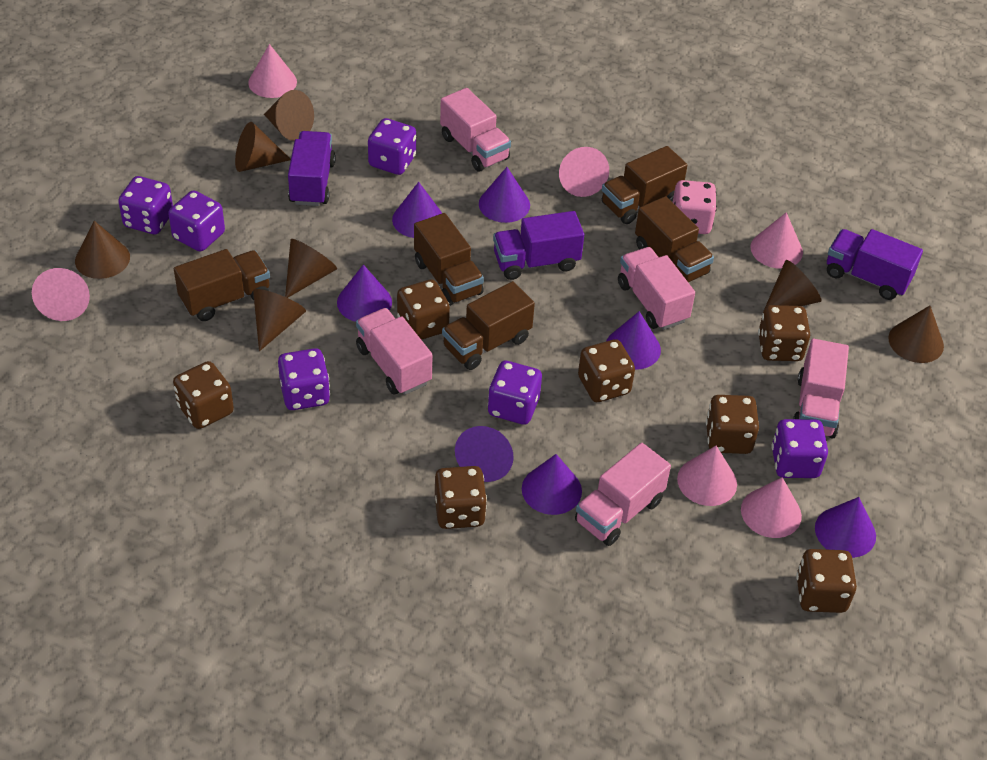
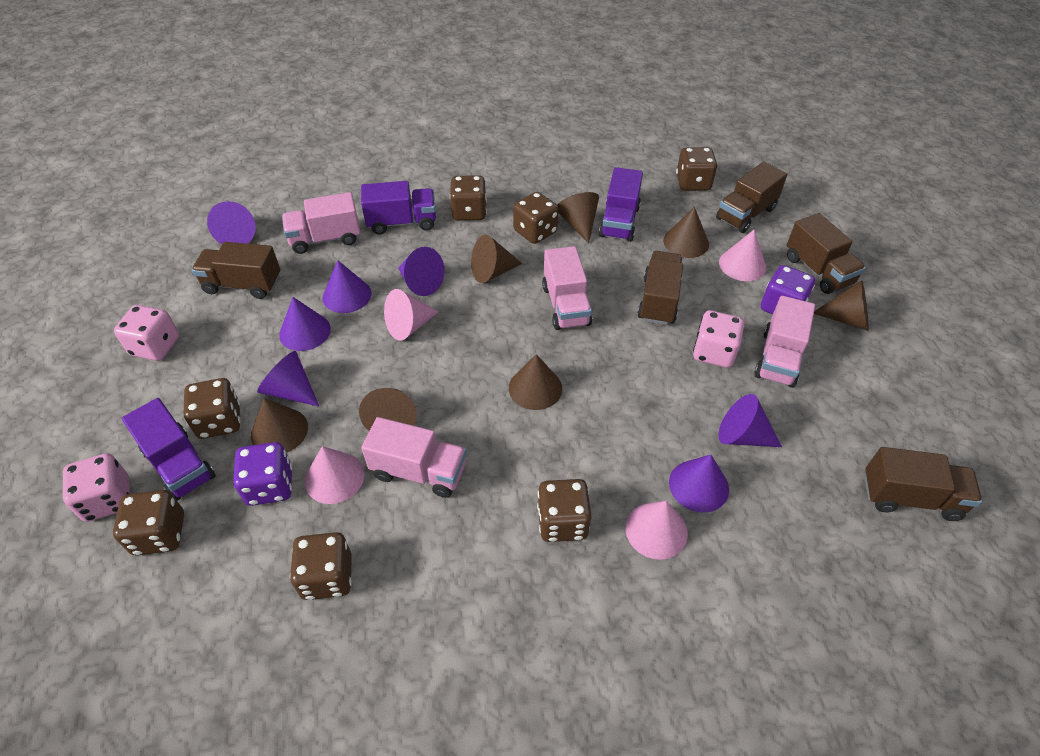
pink cone: 6 -> 4
pink dice: 1 -> 3
pink truck: 5 -> 4
purple dice: 6 -> 2

